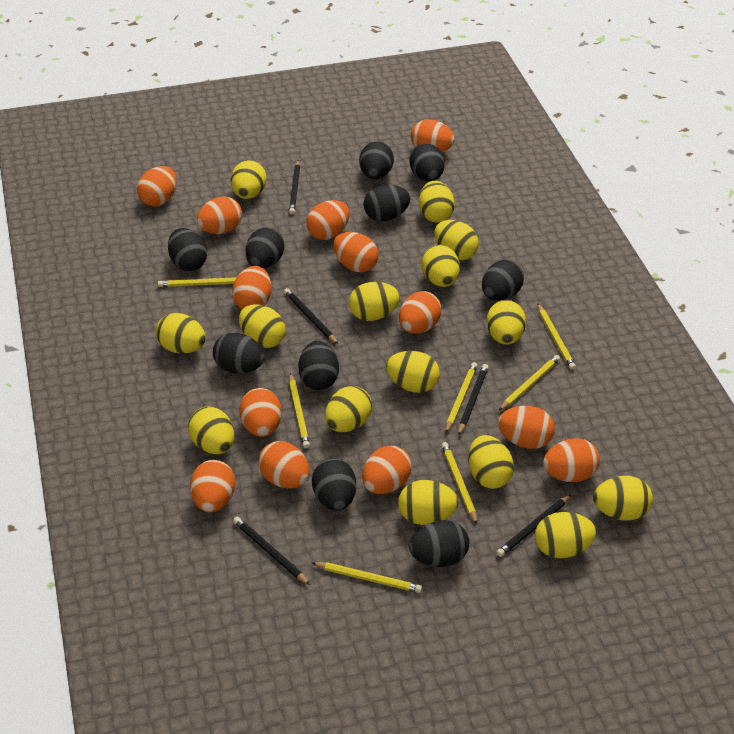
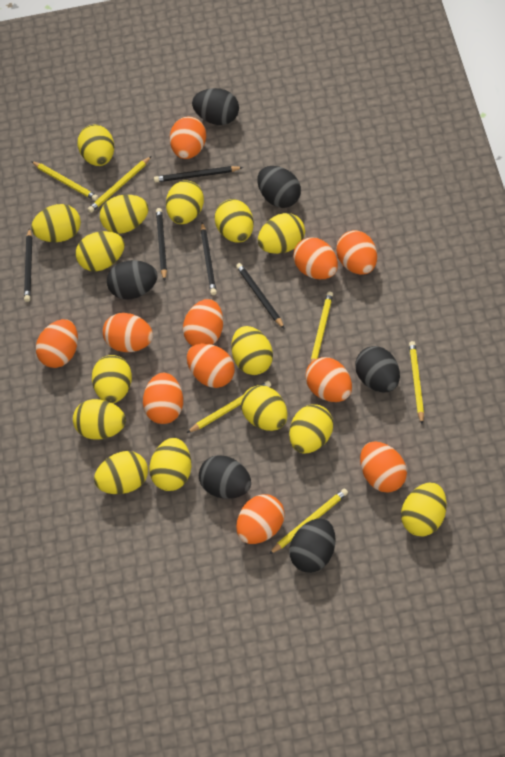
black egg: 10 -> 6
orange egg: 13 -> 11
yellow pencil: 7 -> 6

